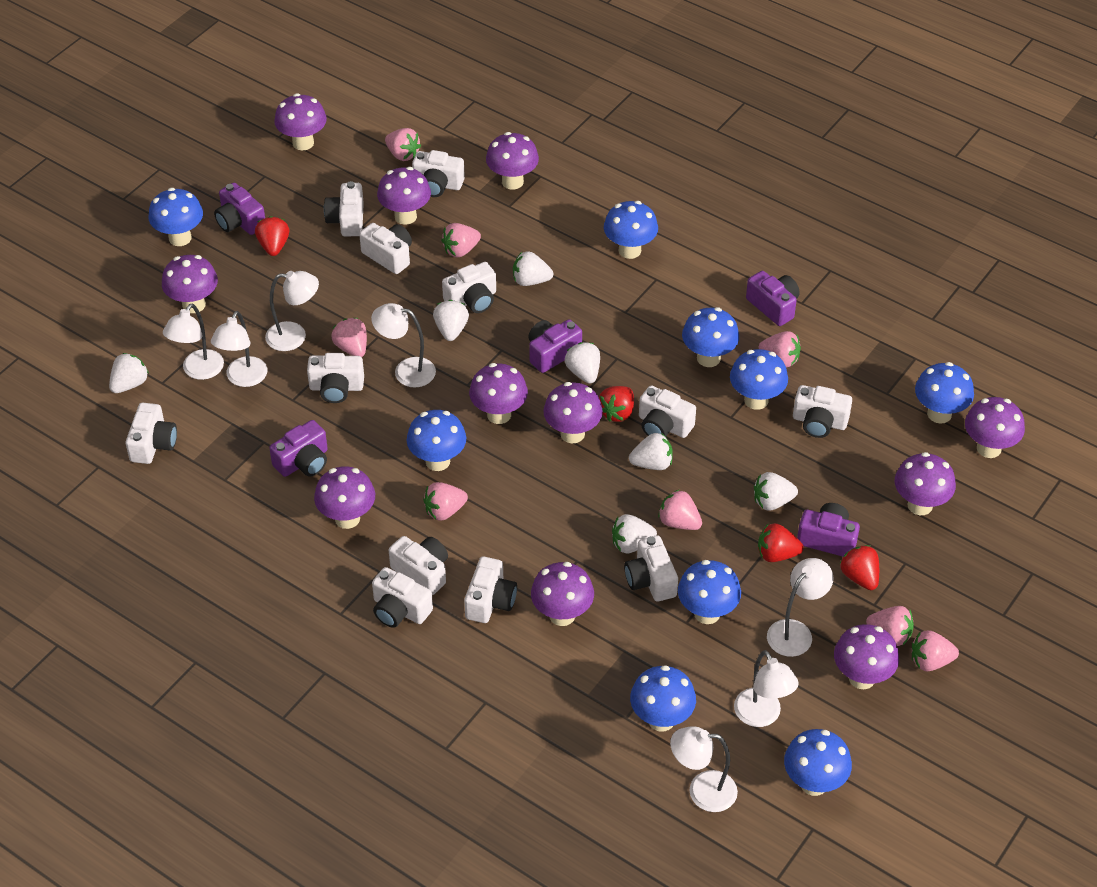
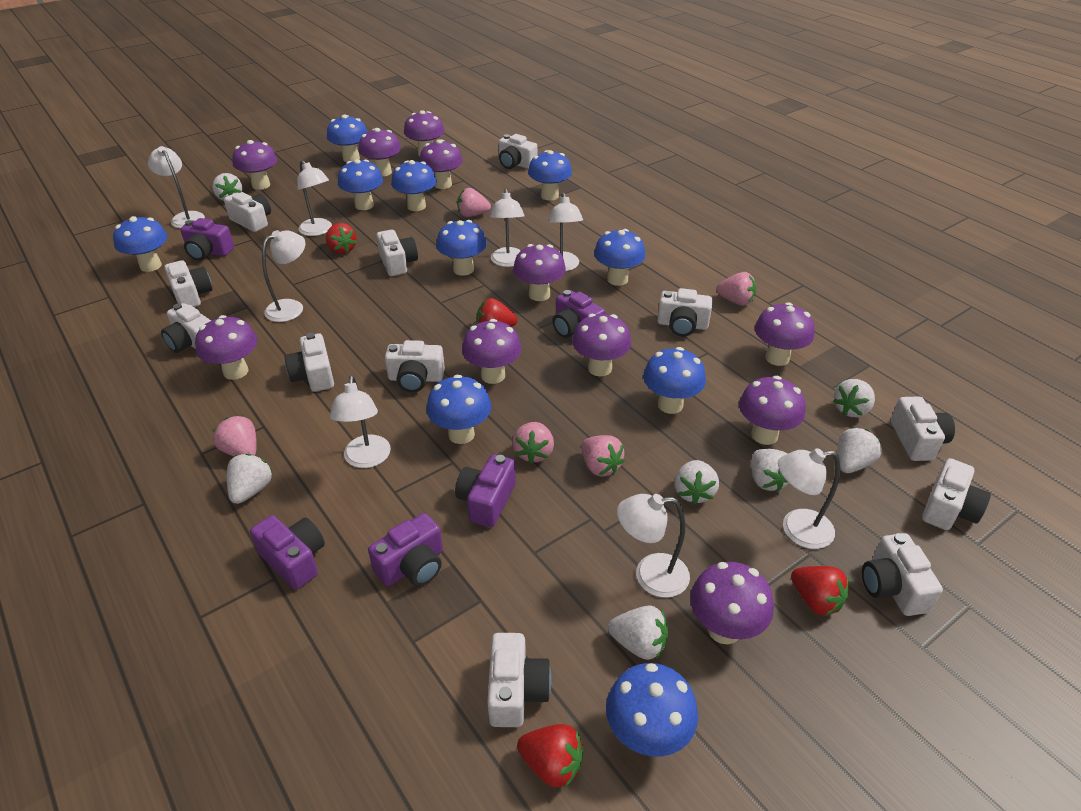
blue mushroom: 9 -> 10
pink strawberry: 8 -> 5
white lamp: 7 -> 8

